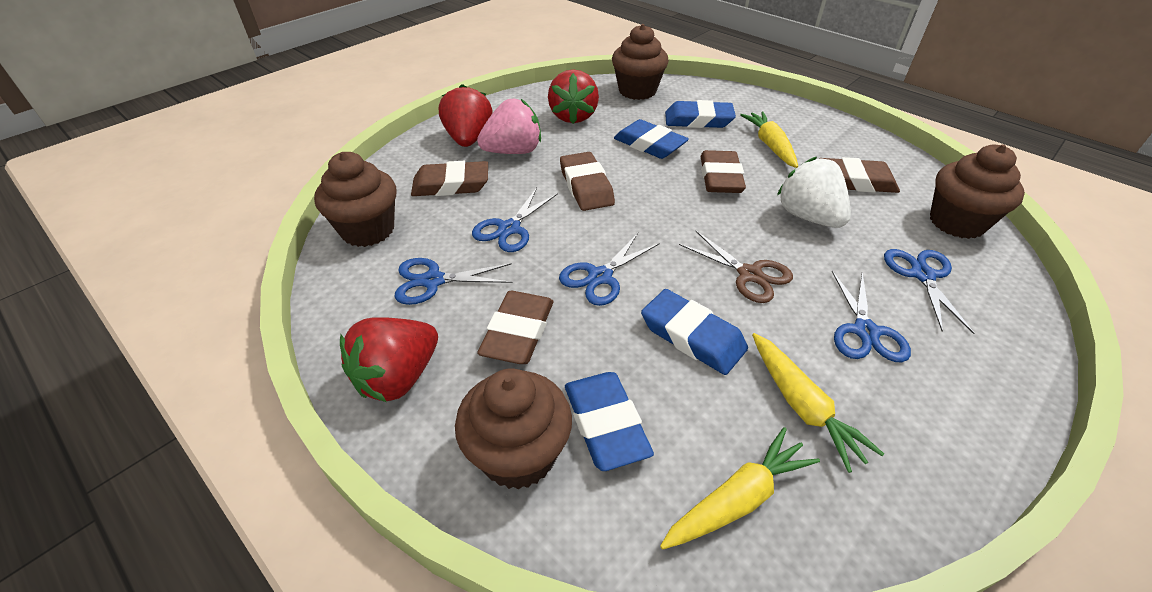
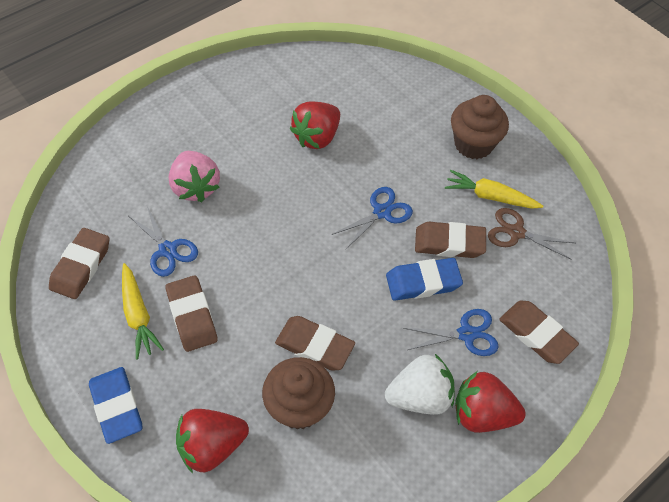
blue eraser: 4 -> 2
blue scissors: 5 -> 3
brown cupcake: 4 -> 2
yellow carrot: 3 -> 2

